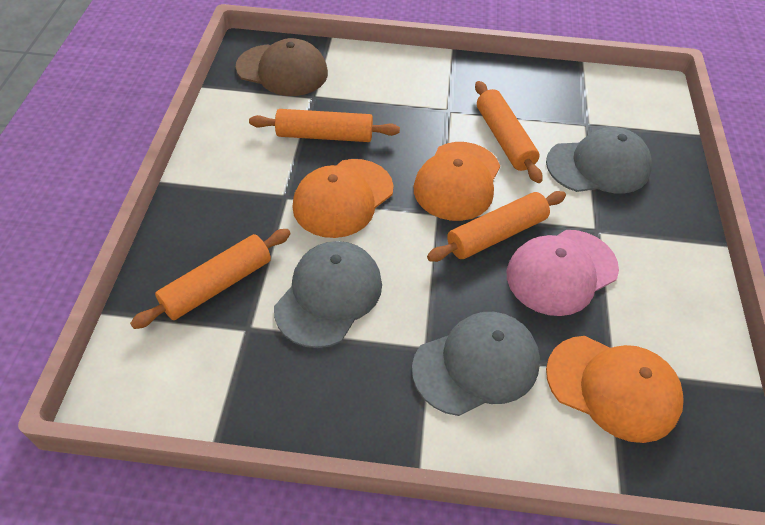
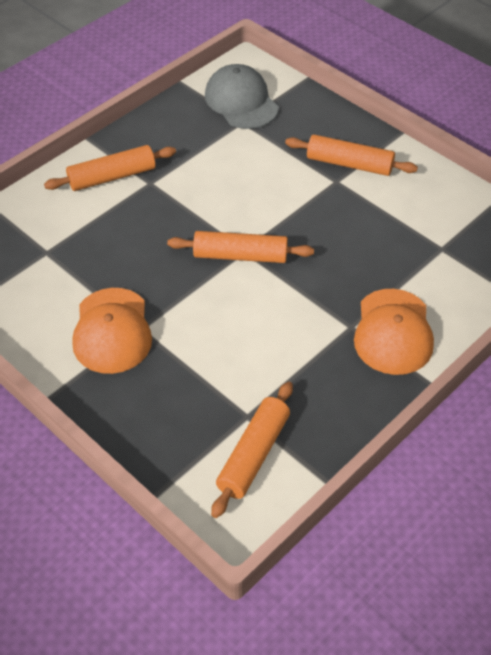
brown cap: 1 -> 0
grey cap: 3 -> 1
orange cap: 3 -> 2
pink cap: 1 -> 0

